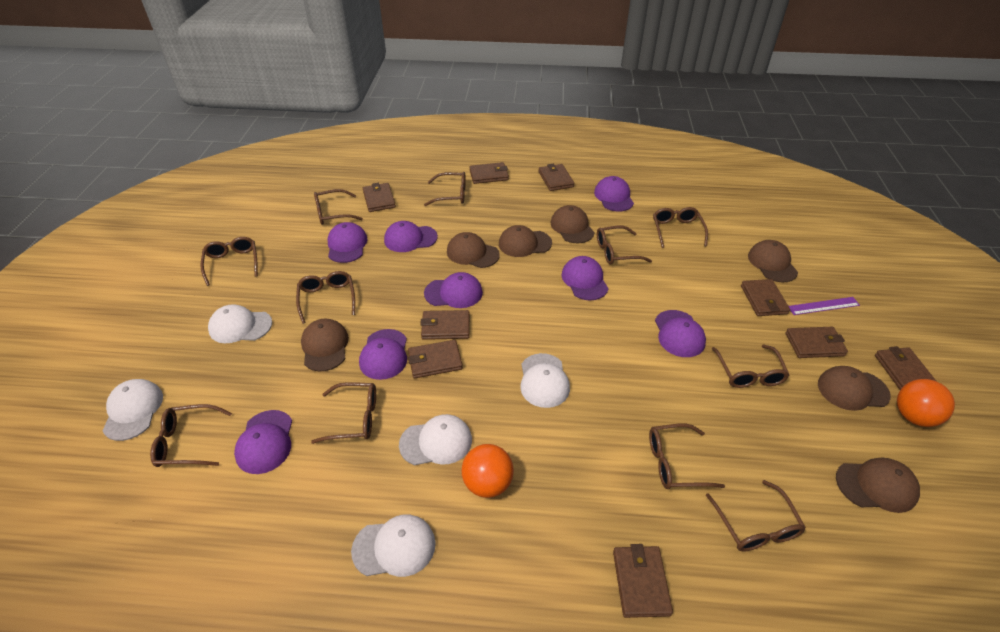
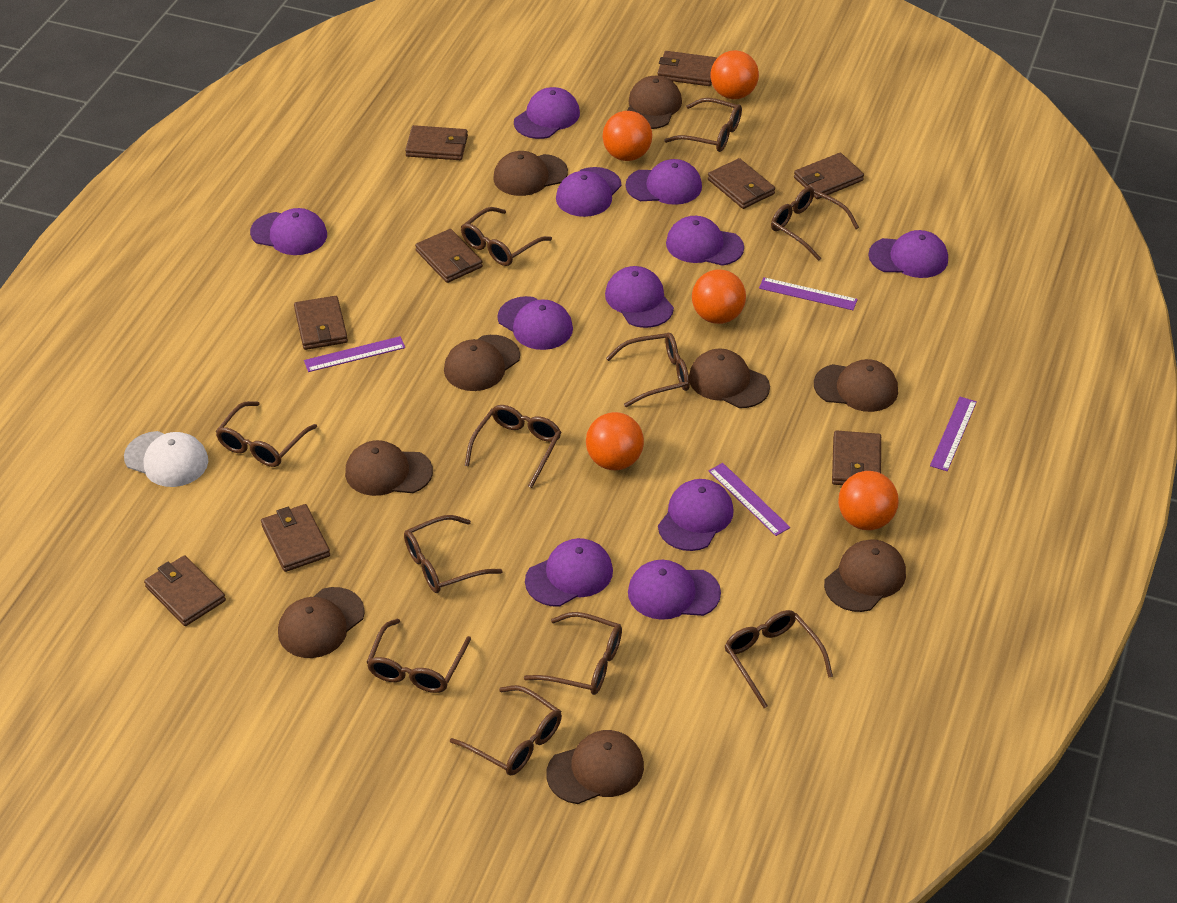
brown cap: 7 -> 9
orange ball: 2 -> 5
purple cap: 8 -> 11
purple ruler: 1 -> 4
white cap: 5 -> 1

